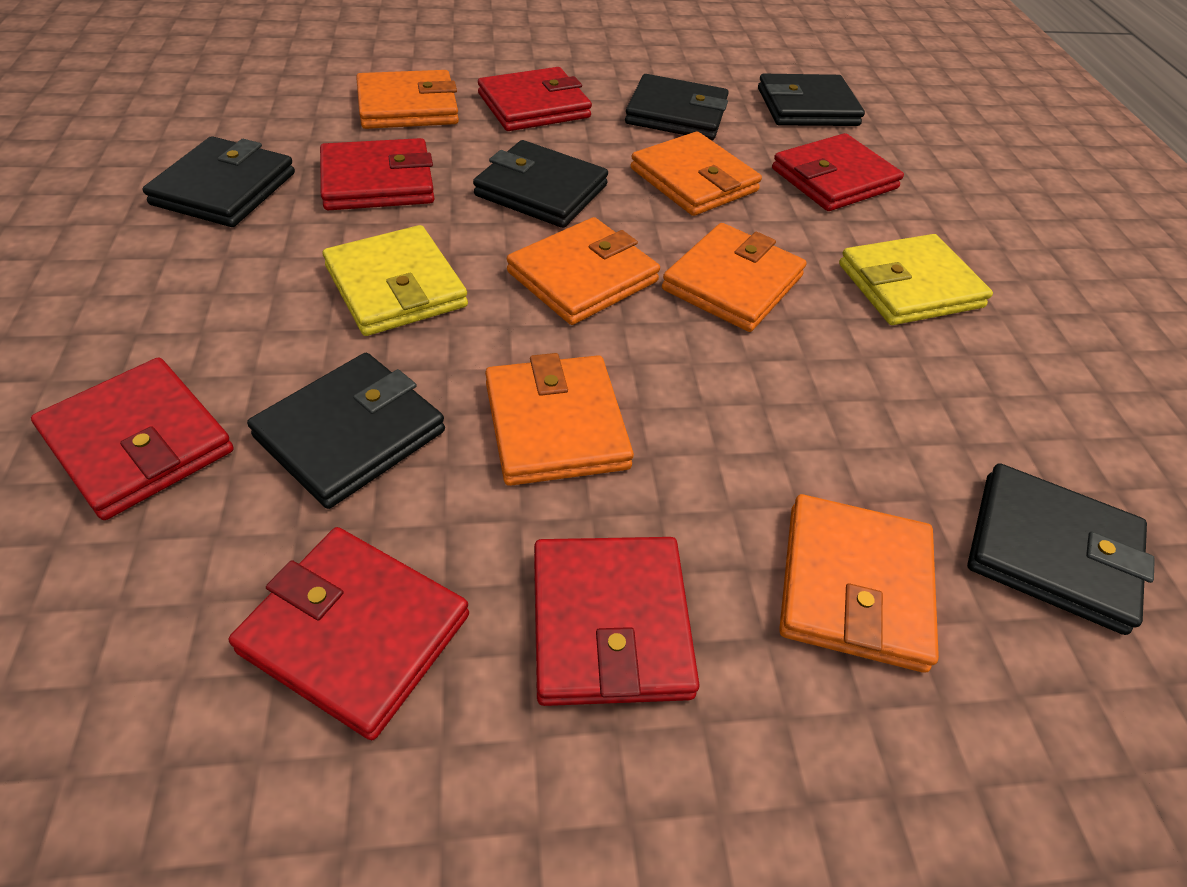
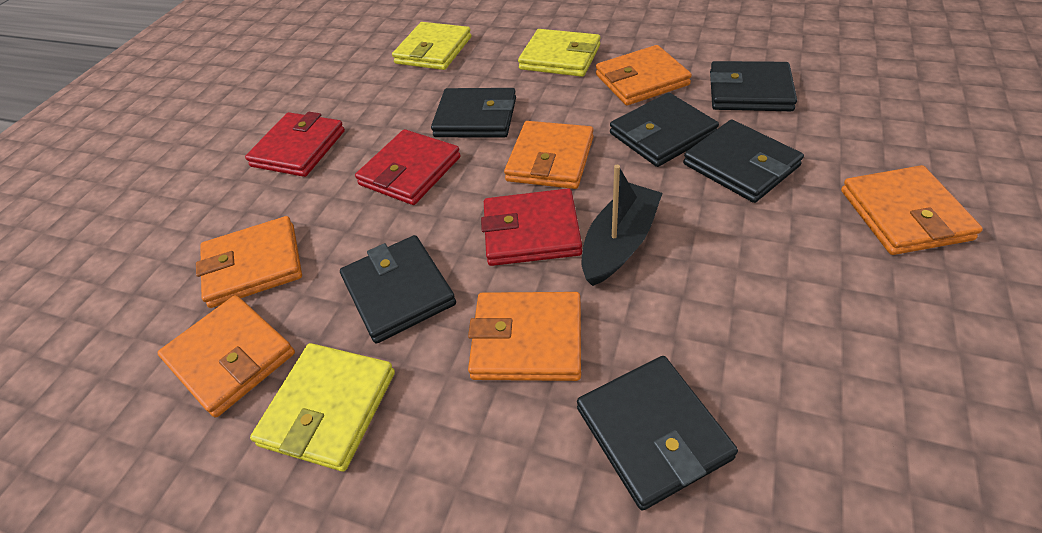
black boat: 0 -> 1
red wallet: 6 -> 3
yellow wallet: 2 -> 3

